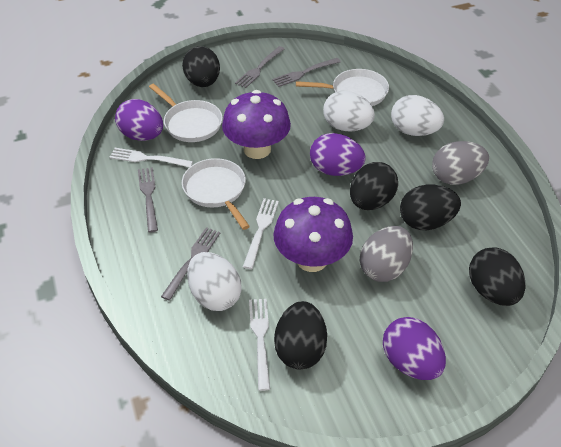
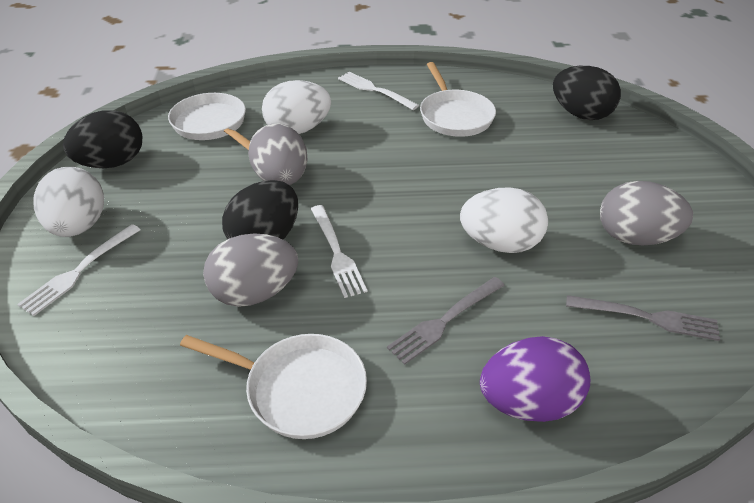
black egg: 5 -> 3
grey egg: 2 -> 3
grey fork: 4 -> 2
purple egg: 3 -> 1
purple mushroom: 2 -> 0

